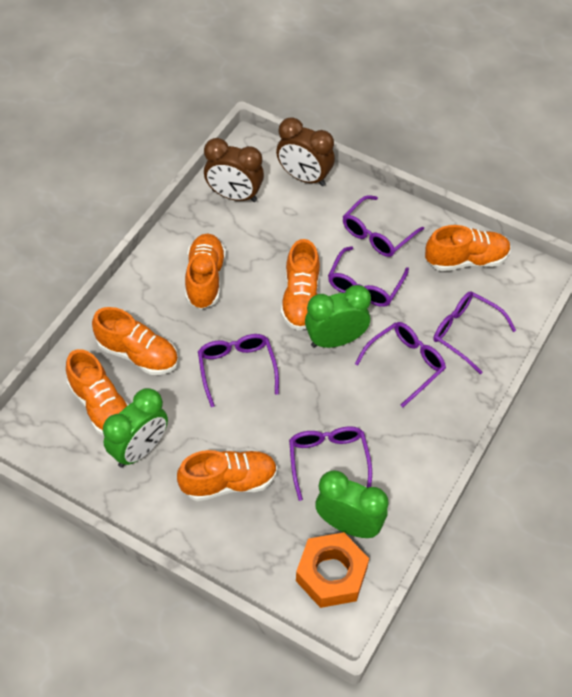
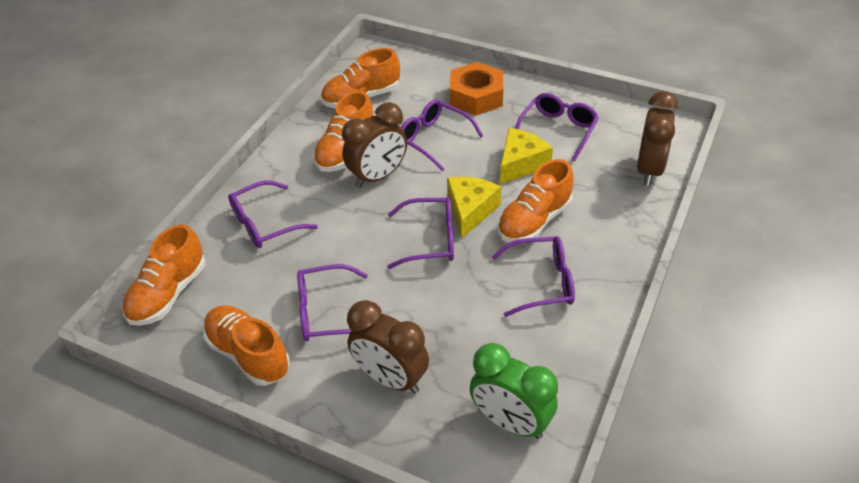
brown clock: 2 -> 3
green clock: 3 -> 1
orange shoe: 6 -> 5
yellow cheese: 0 -> 2

